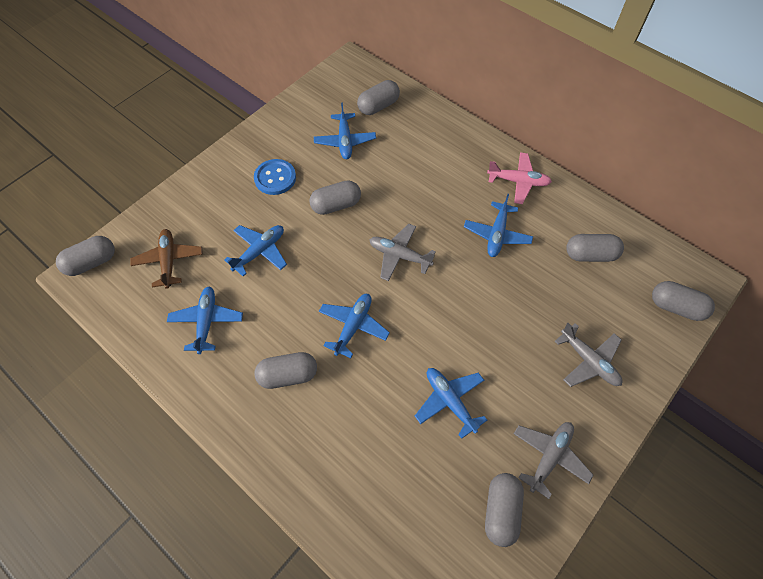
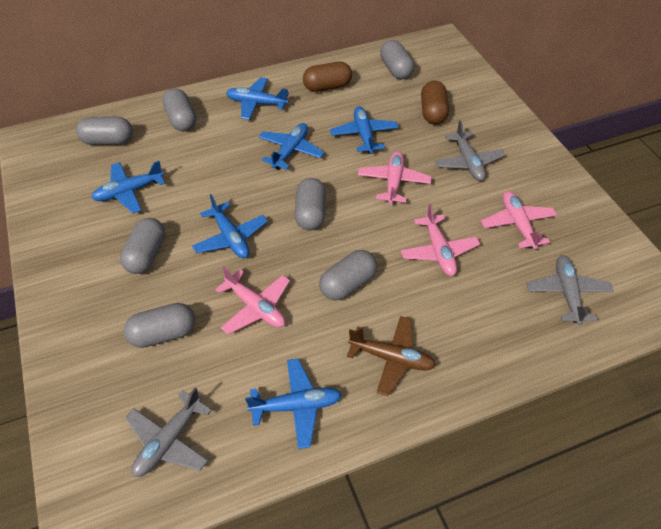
blue button: 1 -> 0
brown capsule: 0 -> 2
pink plane: 1 -> 4

